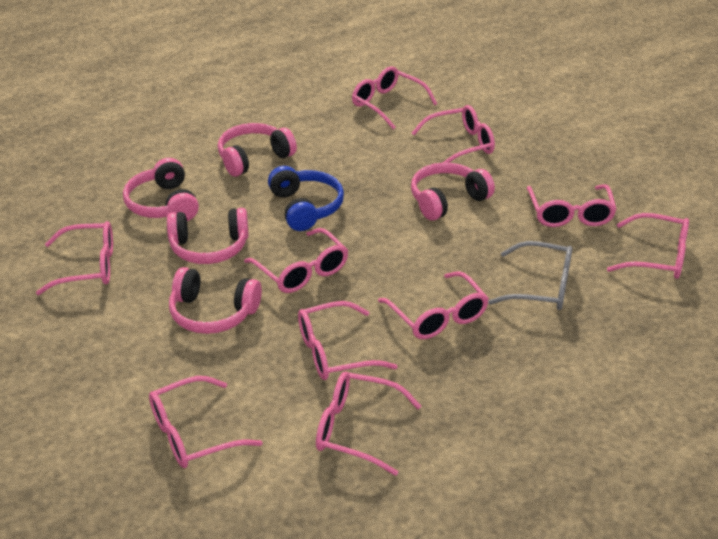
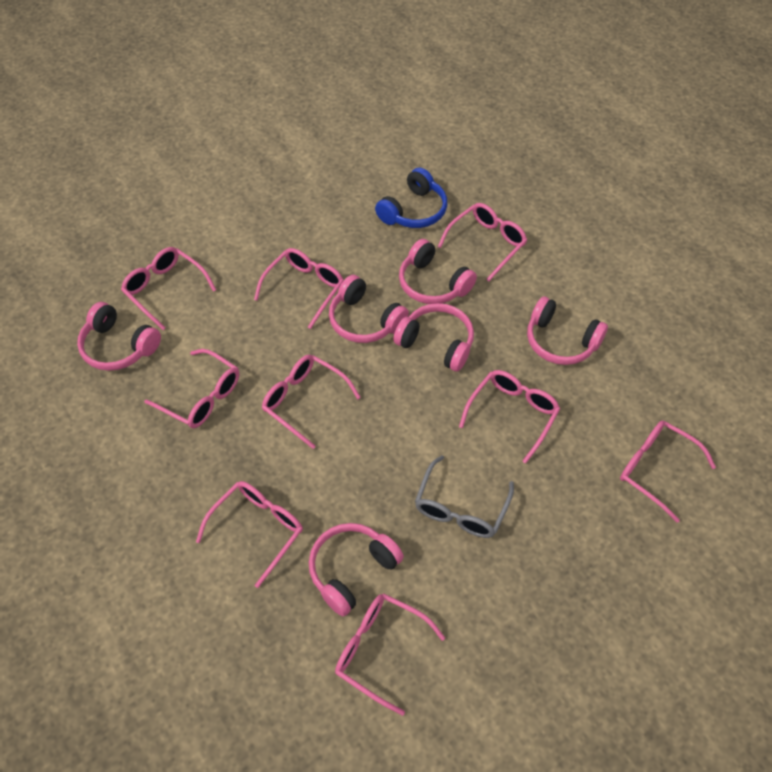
pink glasses: 10 -> 9
pink headphones: 5 -> 6

